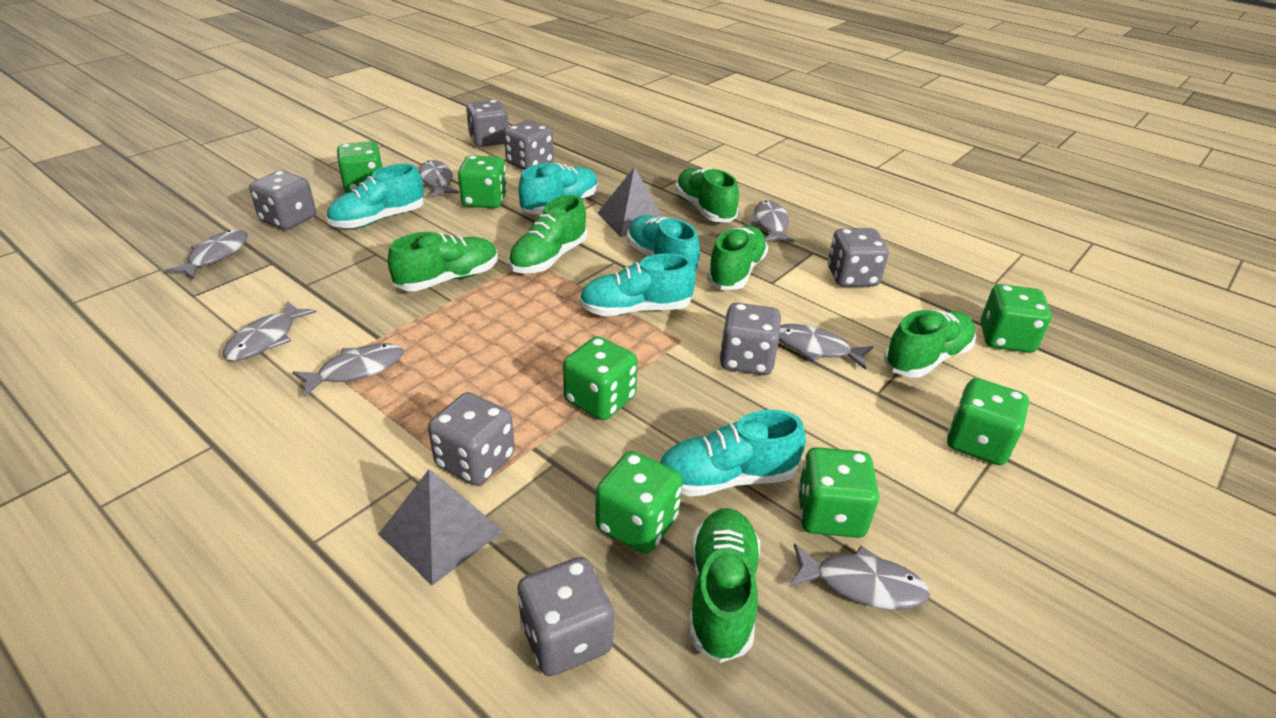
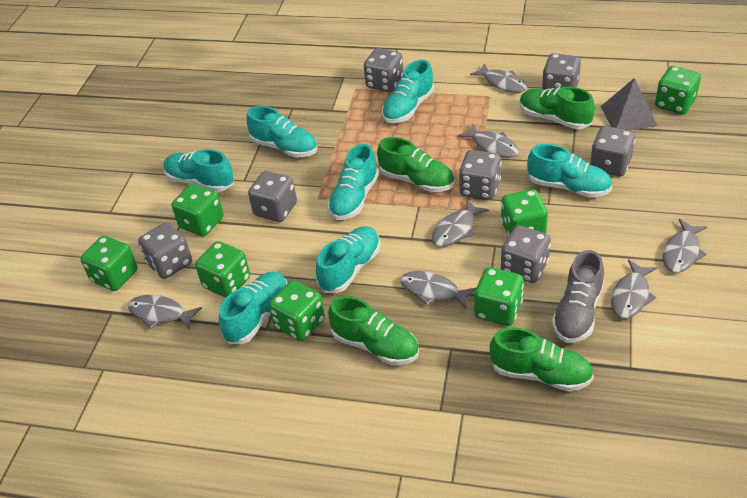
green shoe: 6 -> 4
grey pyramid: 2 -> 1
grey shoe: 0 -> 1
turquoise shoe: 5 -> 7

